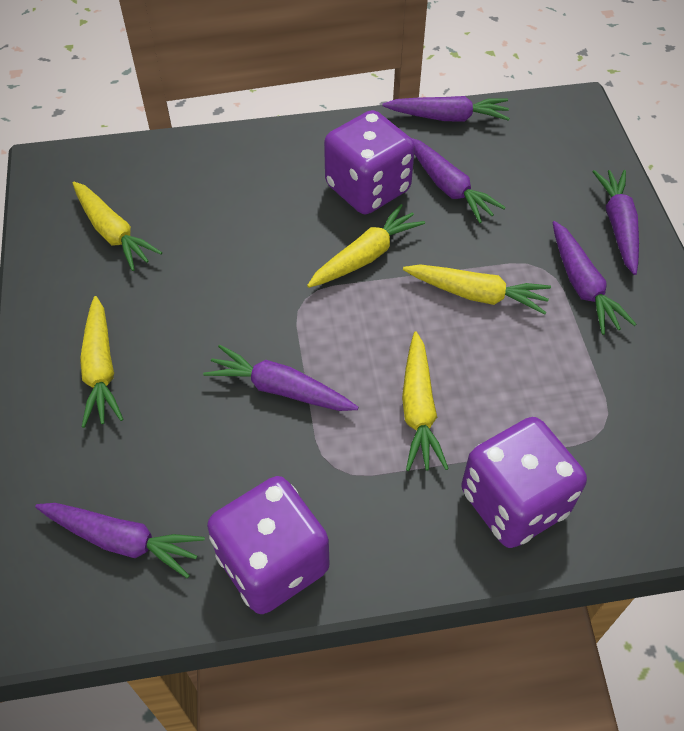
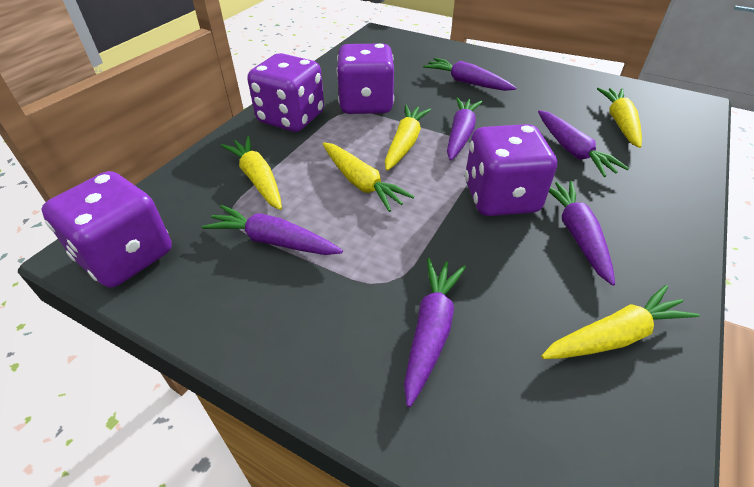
purple dice: 3 -> 4

